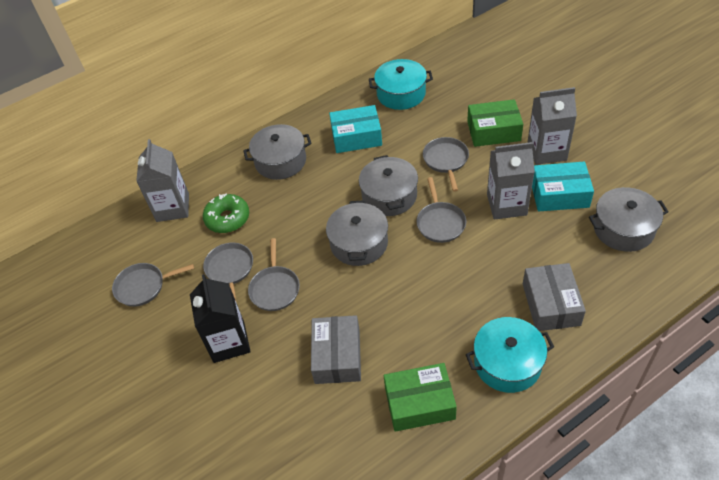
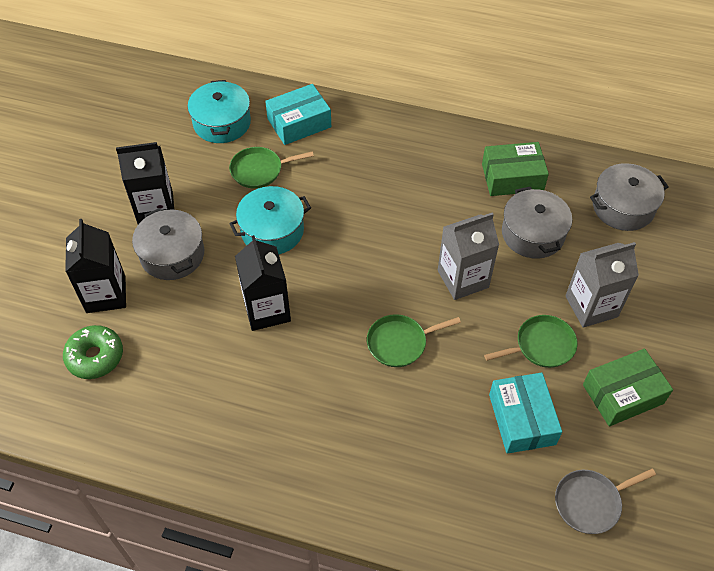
black carton: 1 -> 3
green pan: 0 -> 3
grey box: 2 -> 0
grey carton: 3 -> 2
grey pan: 5 -> 1
grey pot: 4 -> 3

